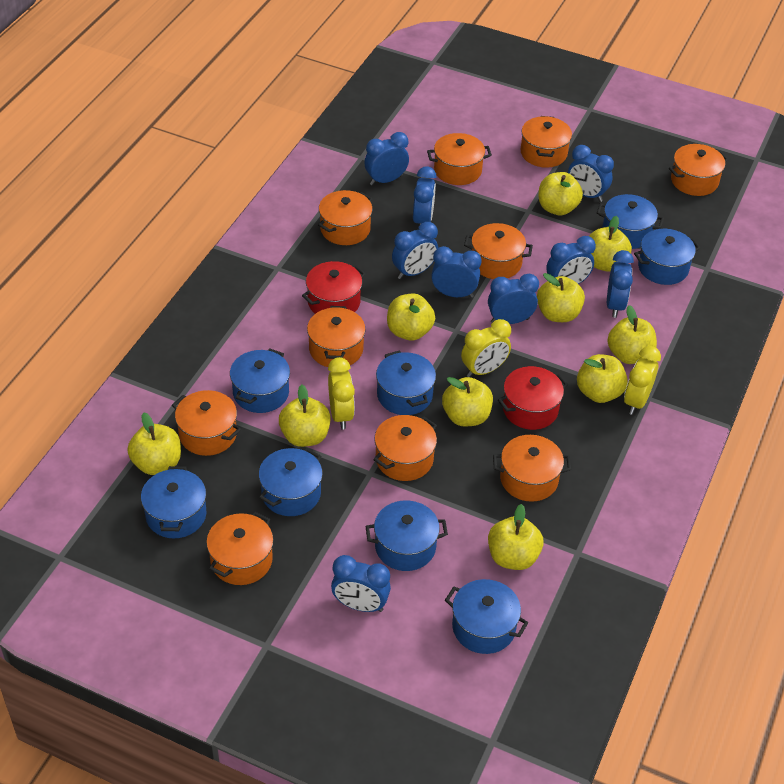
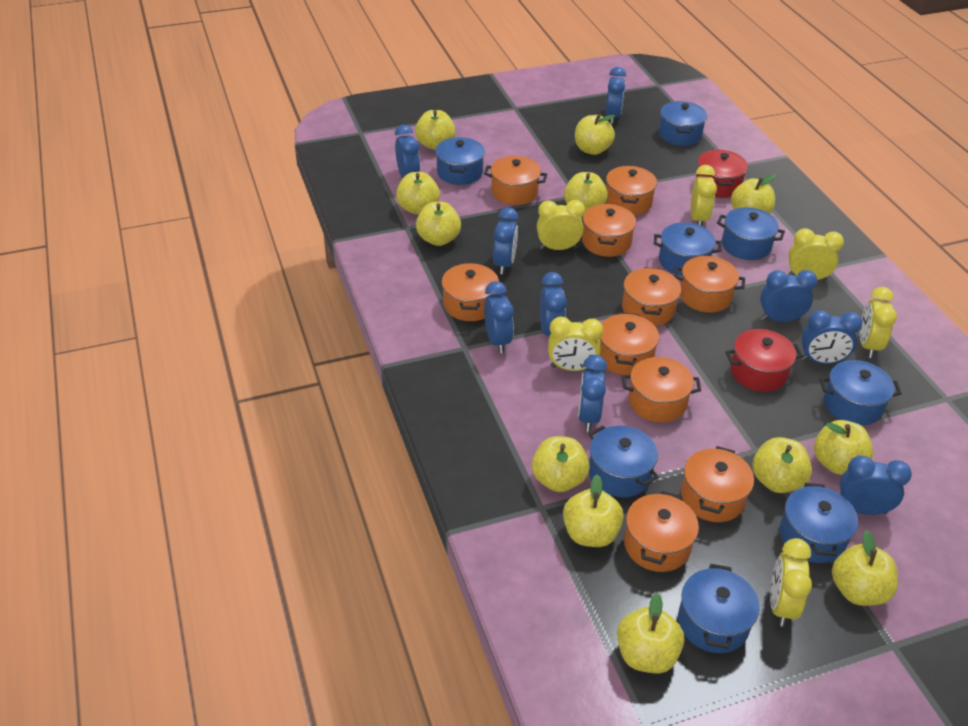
yellow apple: 10 -> 12
yellow clock: 3 -> 6

